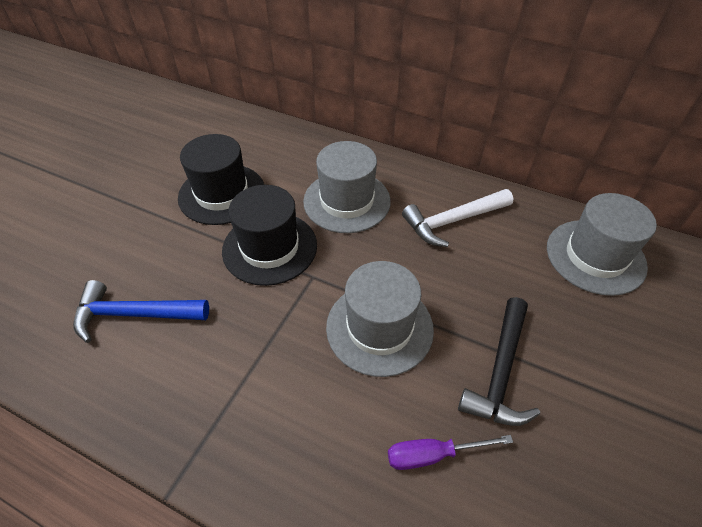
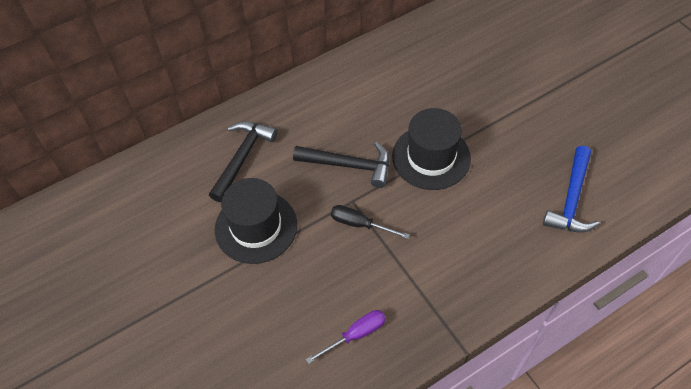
black hammer: 1 -> 2
black screwdriver: 0 -> 1
grey hat: 3 -> 0
white hammer: 1 -> 0

